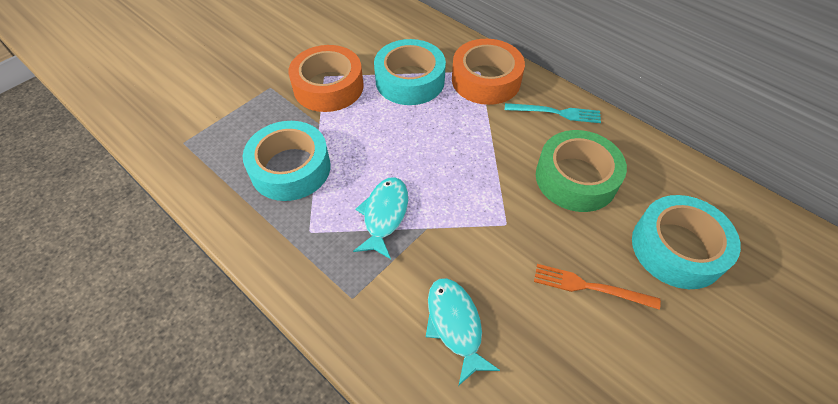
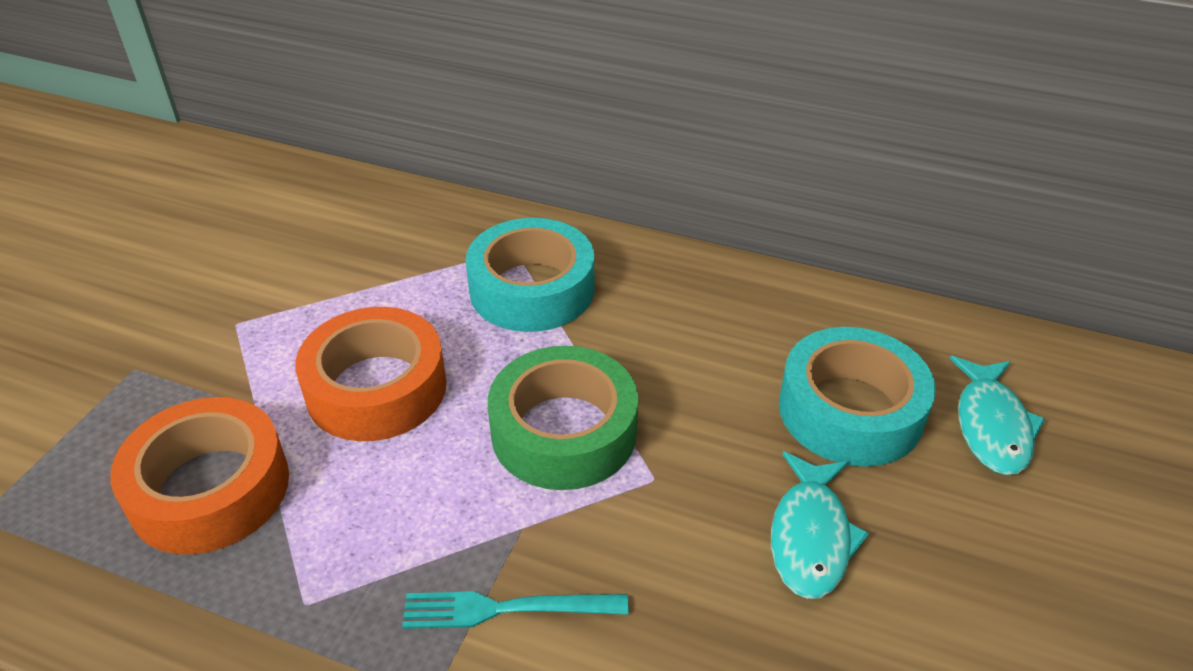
orange fork: 1 -> 0
turquoise tape: 3 -> 2

